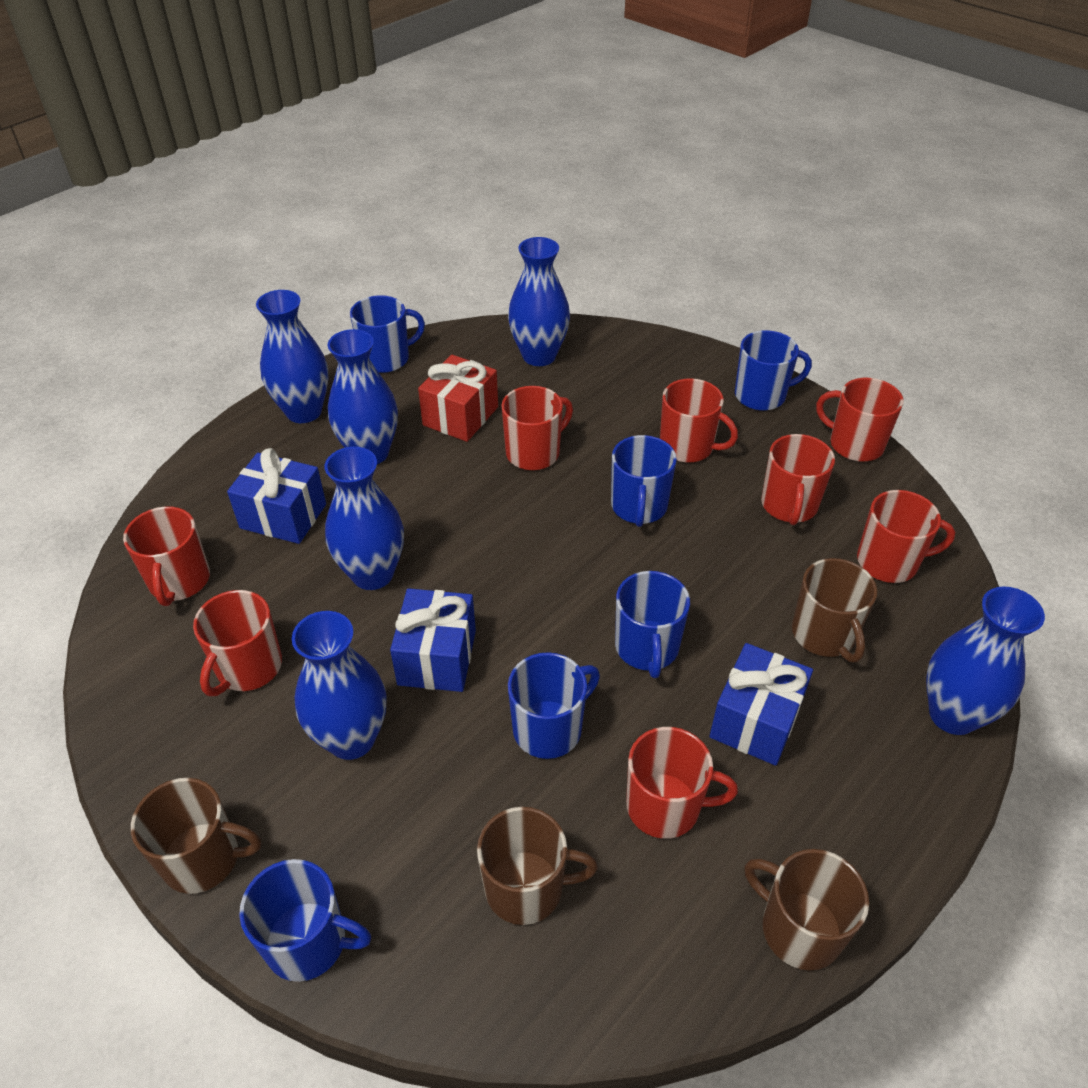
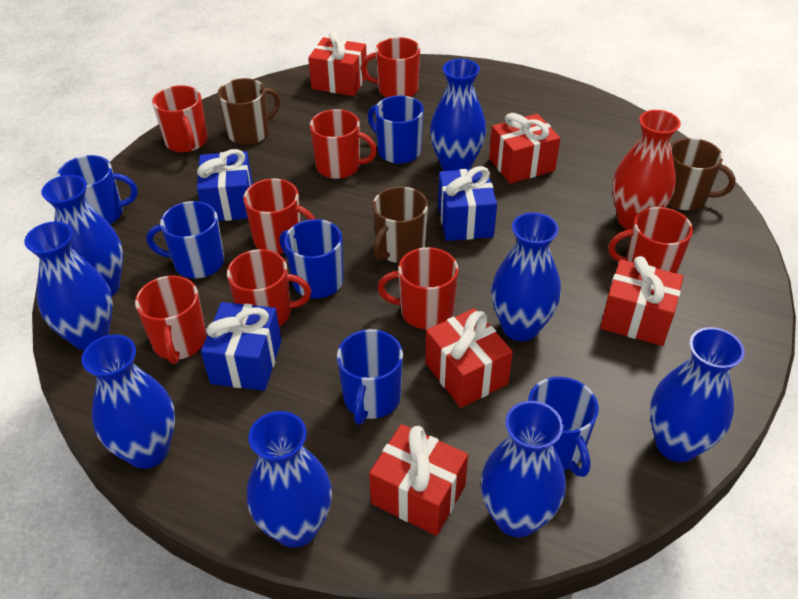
blue vase: 6 -> 8
brown mug: 4 -> 3
red gift: 1 -> 5
red vase: 0 -> 1

